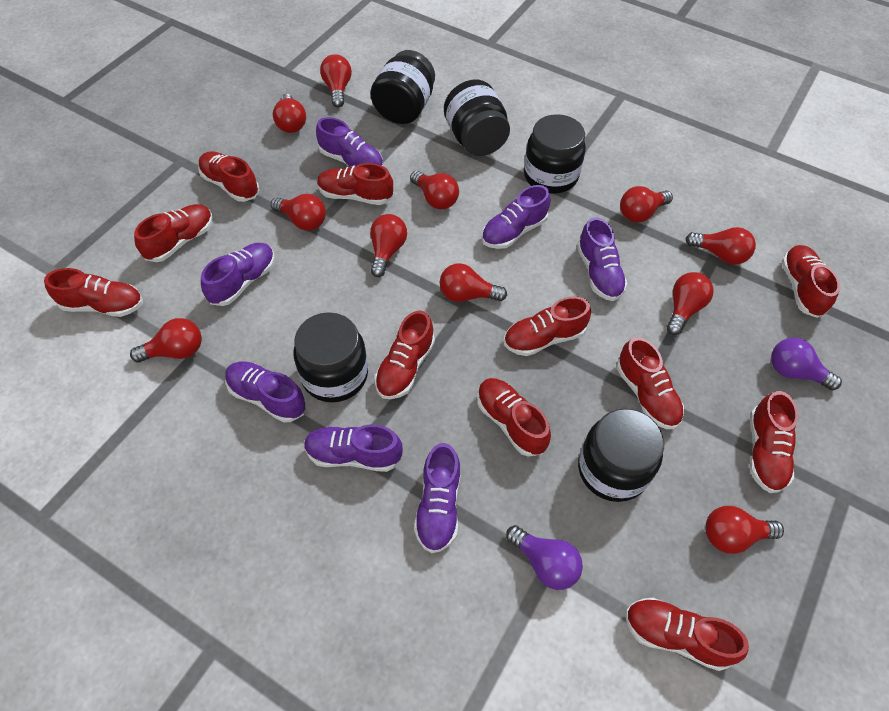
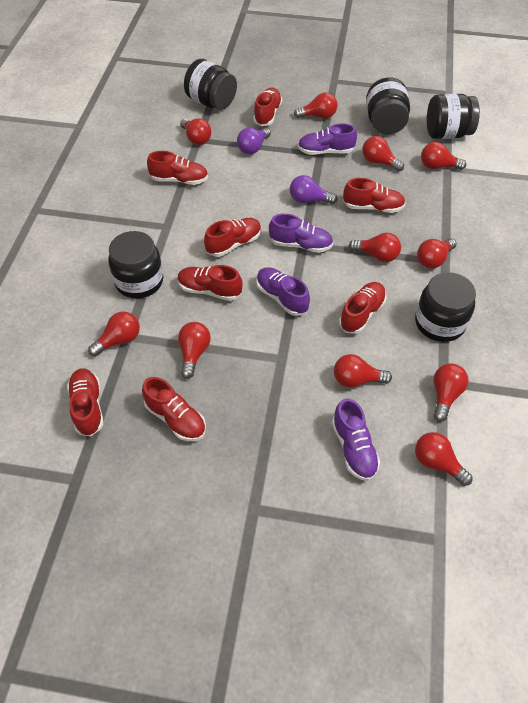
purple shoe: 7 -> 4
red shoe: 11 -> 8

